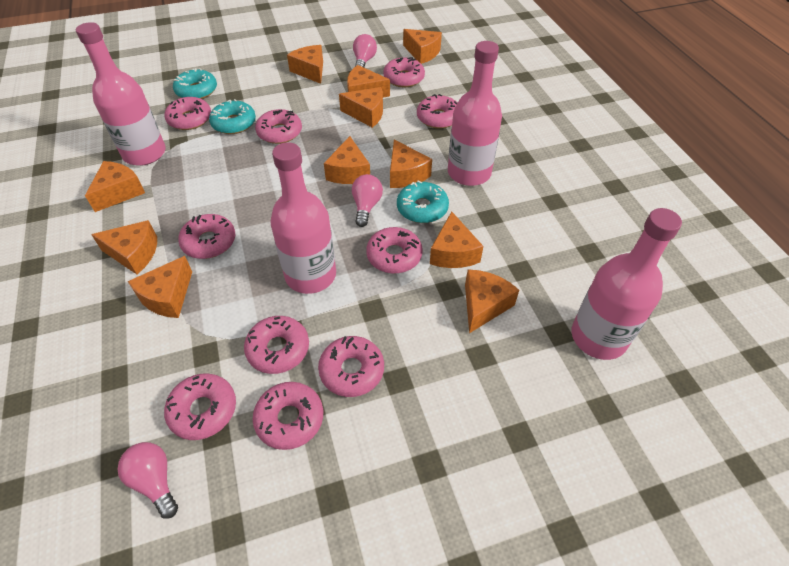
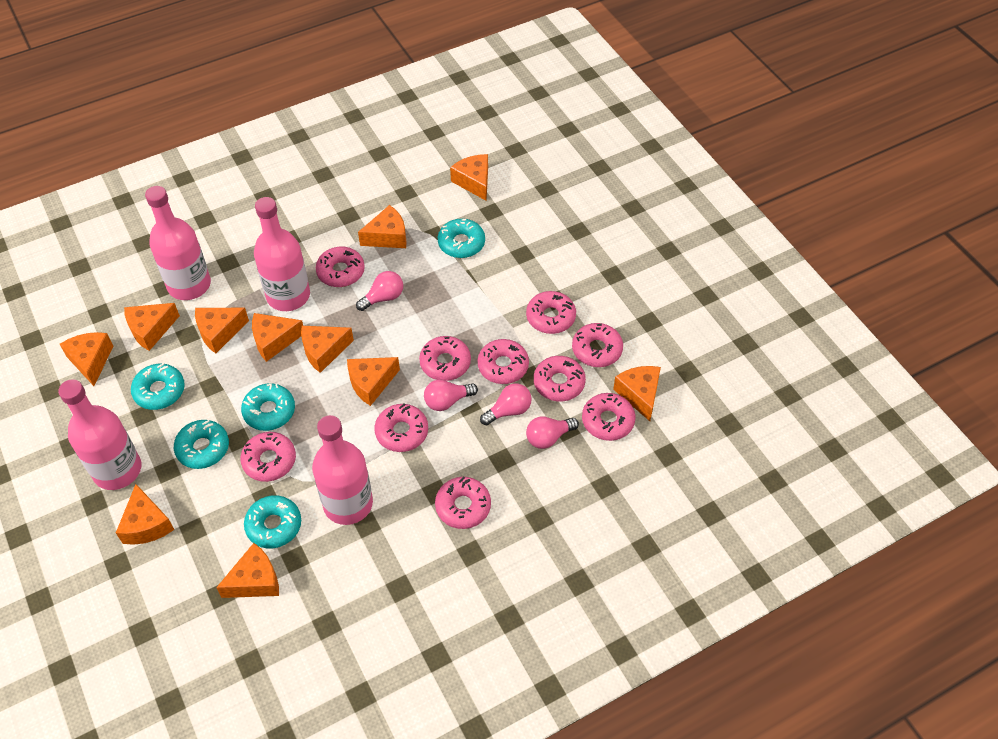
pink light bulb: 3 -> 4
turquoise donut: 3 -> 5

